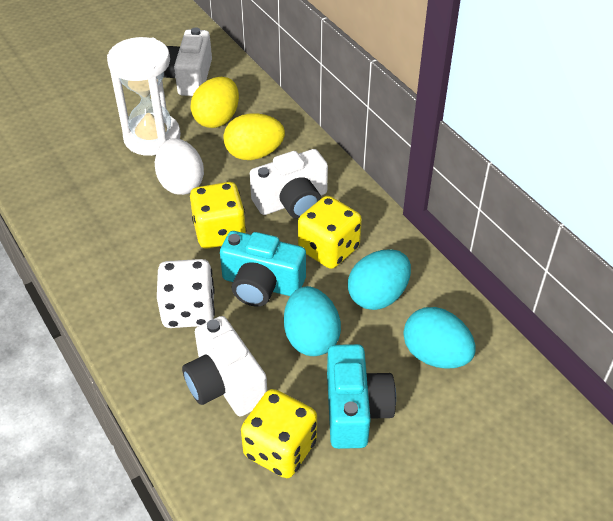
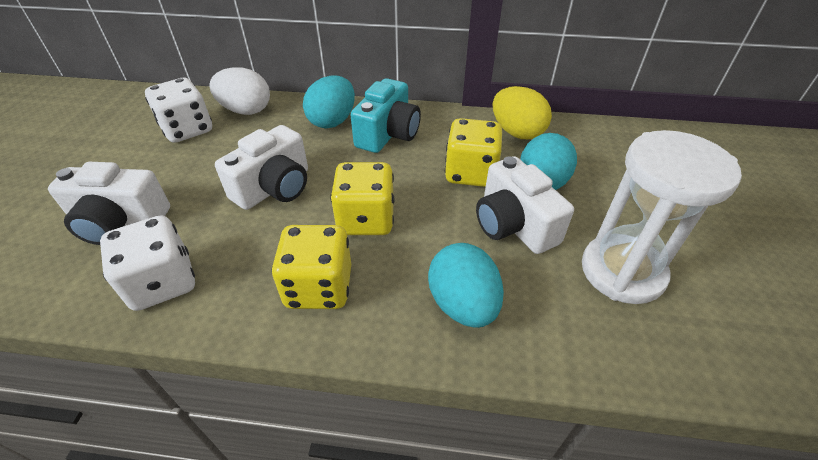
turquoise camera: 2 -> 1
white dice: 1 -> 2
yellow egg: 2 -> 1

